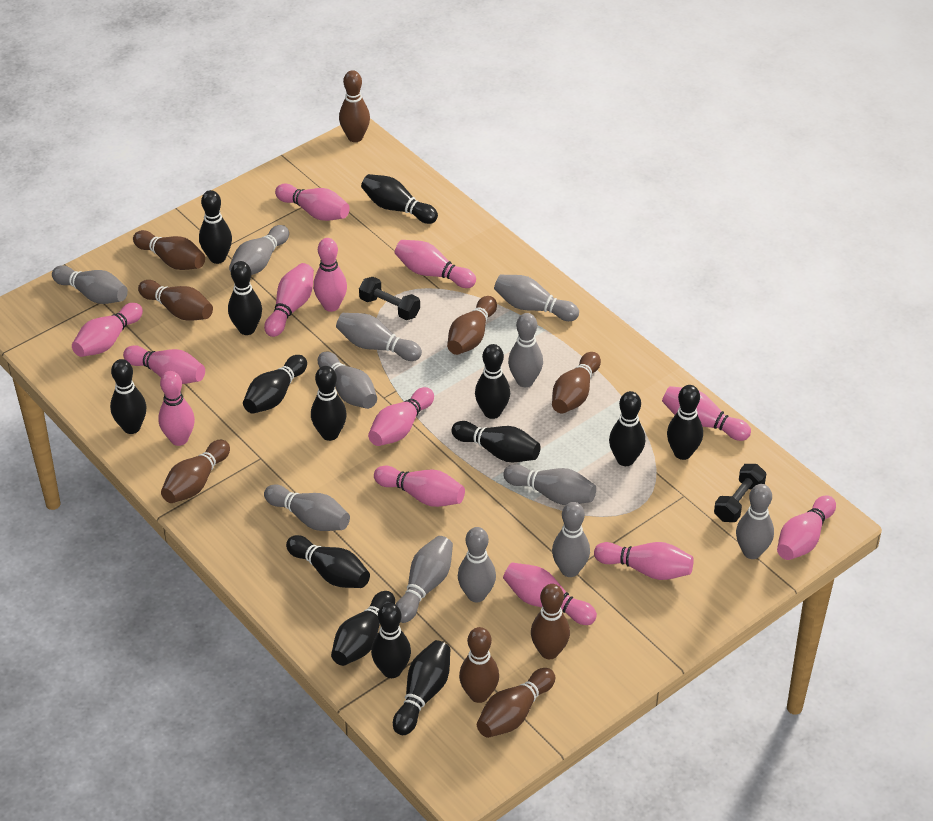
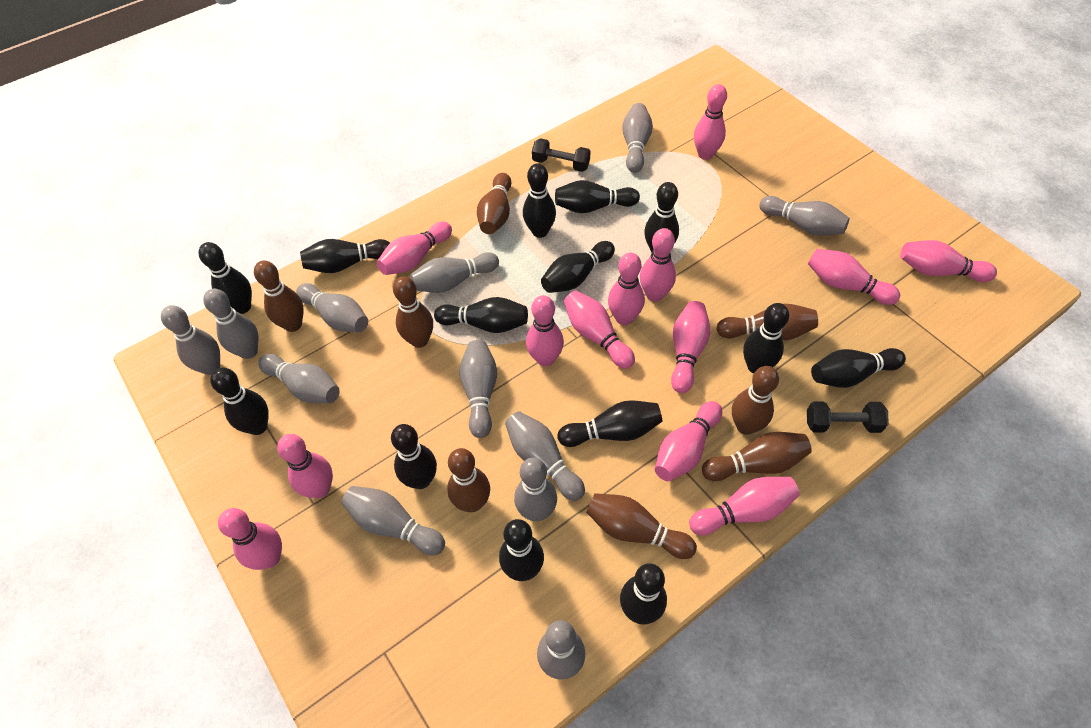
brown bowling pin: 9 -> 8

